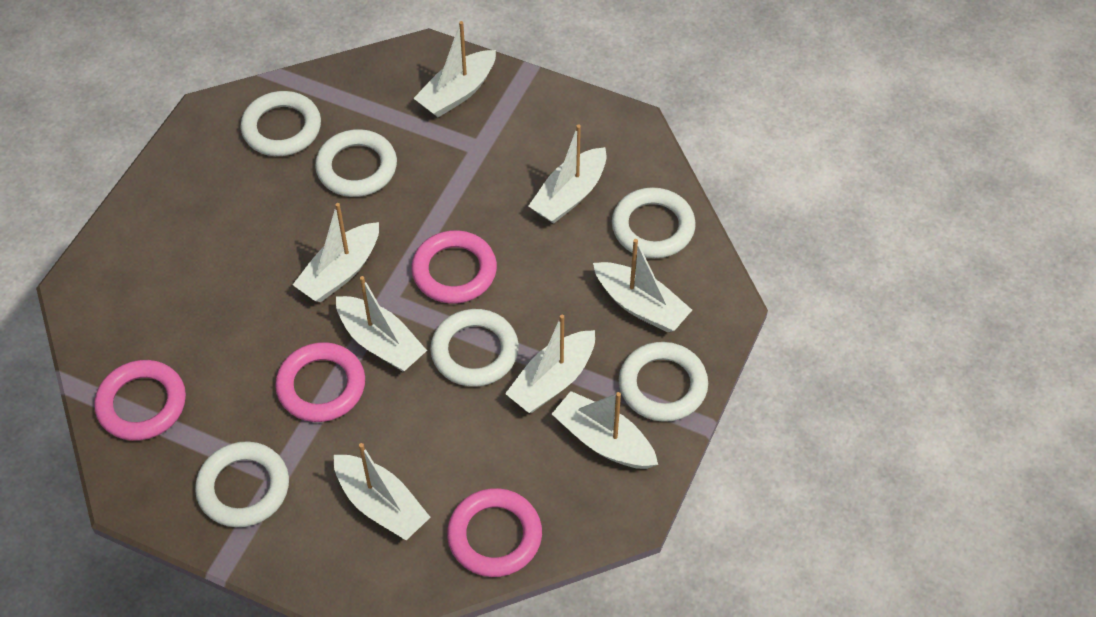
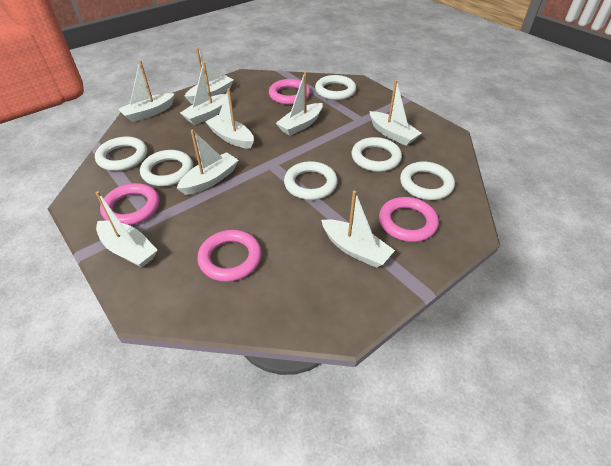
white boat: 8 -> 9

